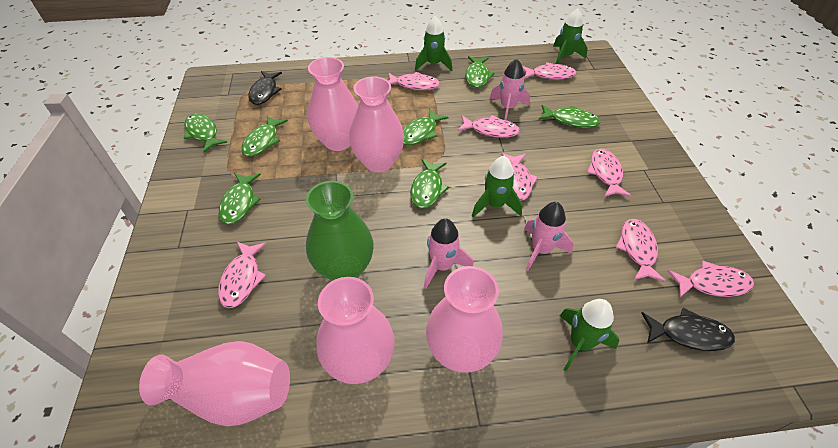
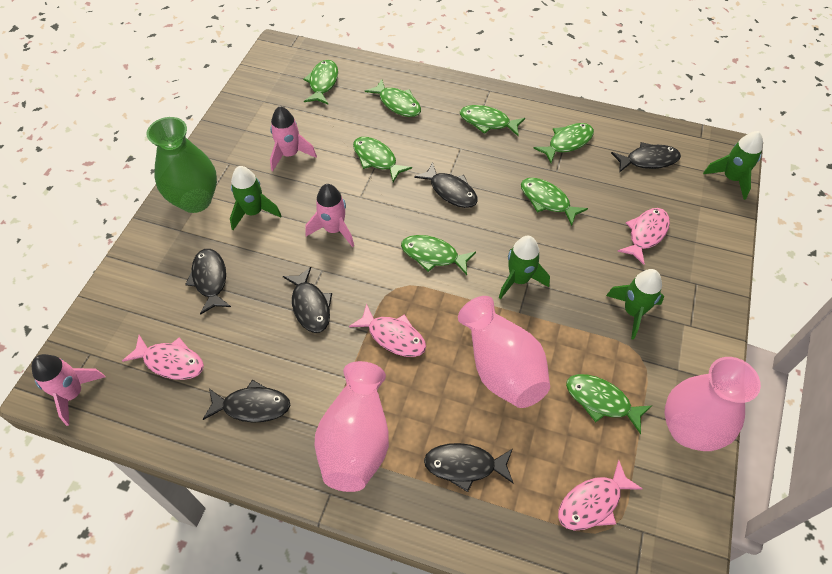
black fish: 2 -> 6
green fish: 7 -> 8
pink fish: 8 -> 4
pink vase: 5 -> 3

